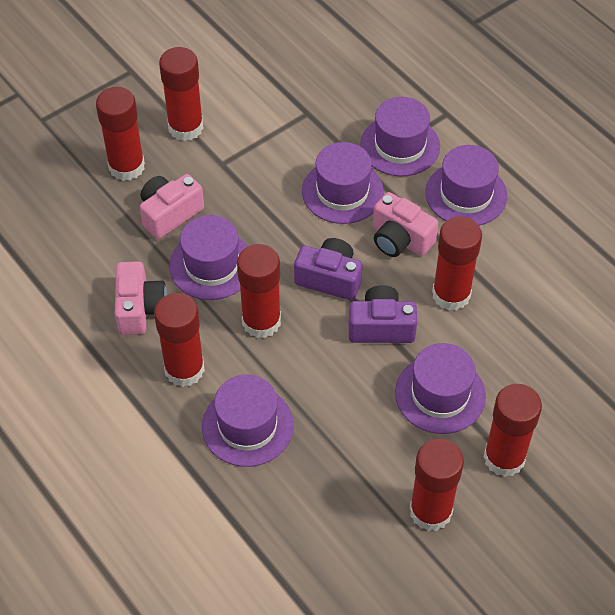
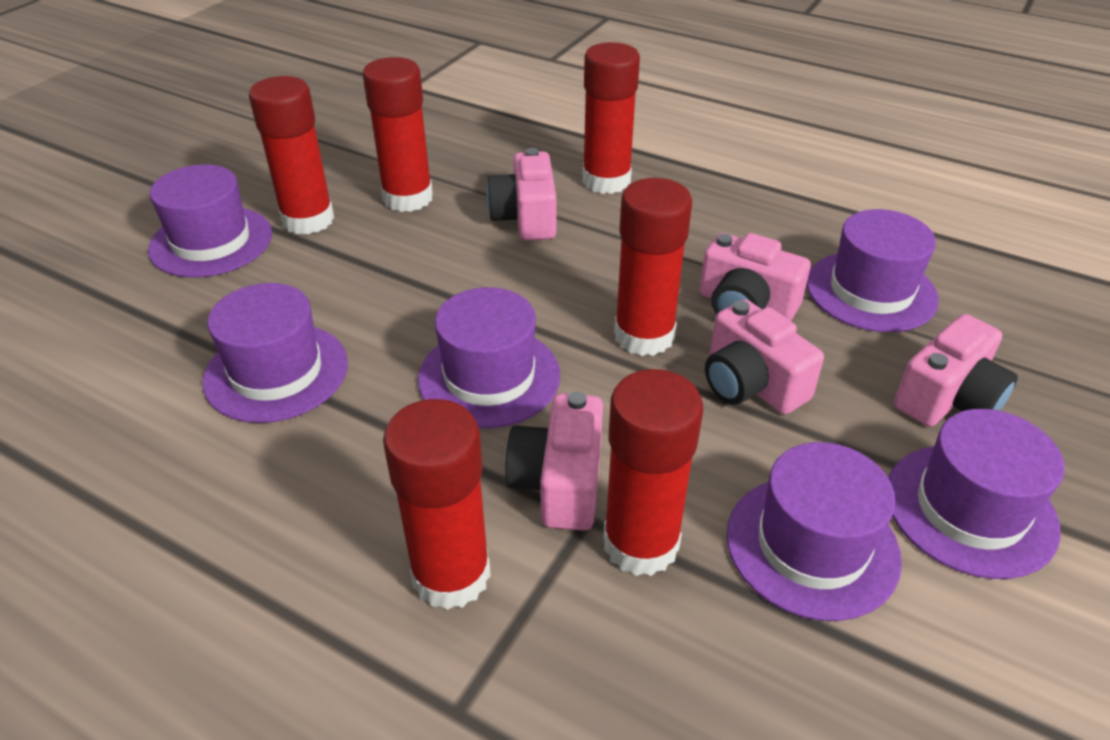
pink camera: 3 -> 5
purple camera: 2 -> 0
red glue stick: 7 -> 6

